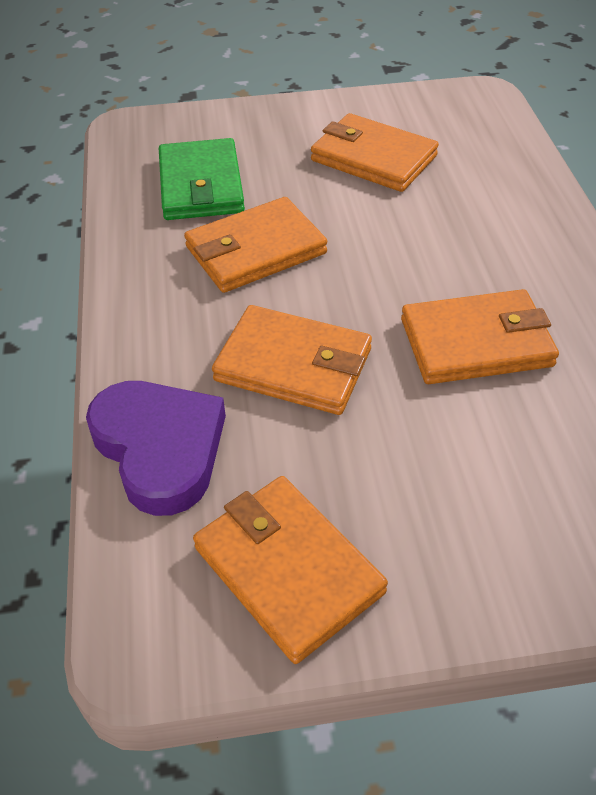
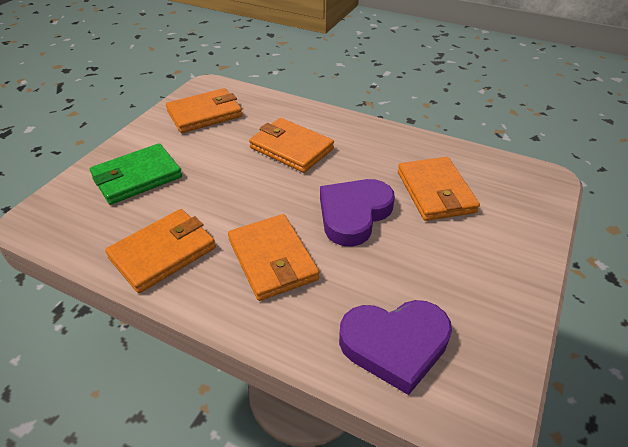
purple heart: 1 -> 2

